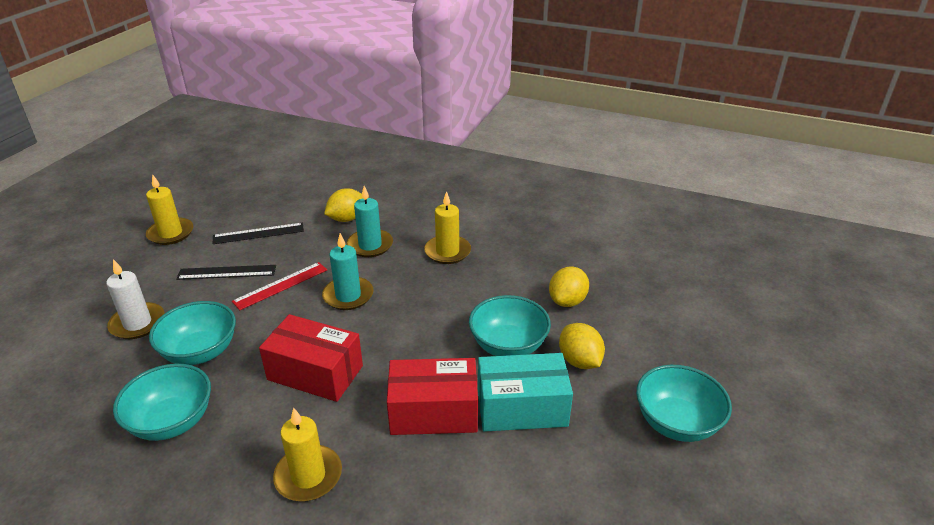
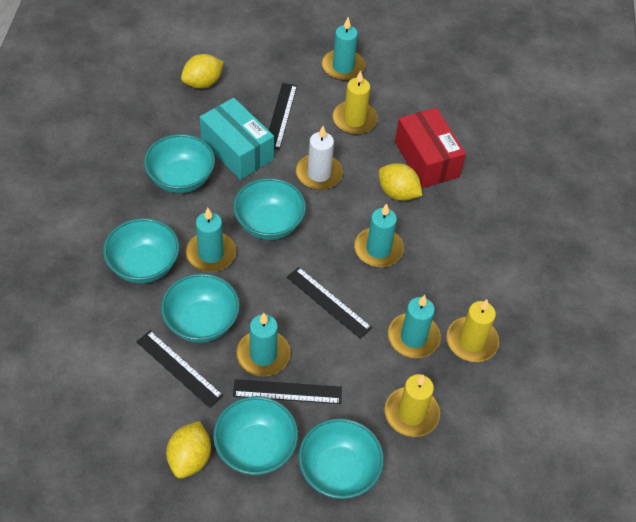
black ruler: 2 -> 4
red box: 2 -> 1
red ruler: 1 -> 0
turquoise bowl: 4 -> 6
turquoise candle: 2 -> 5

